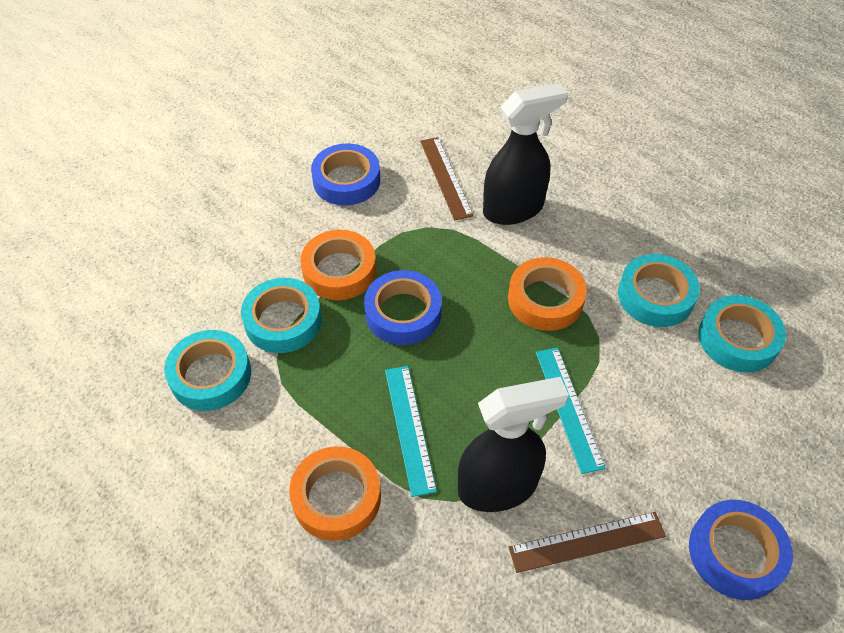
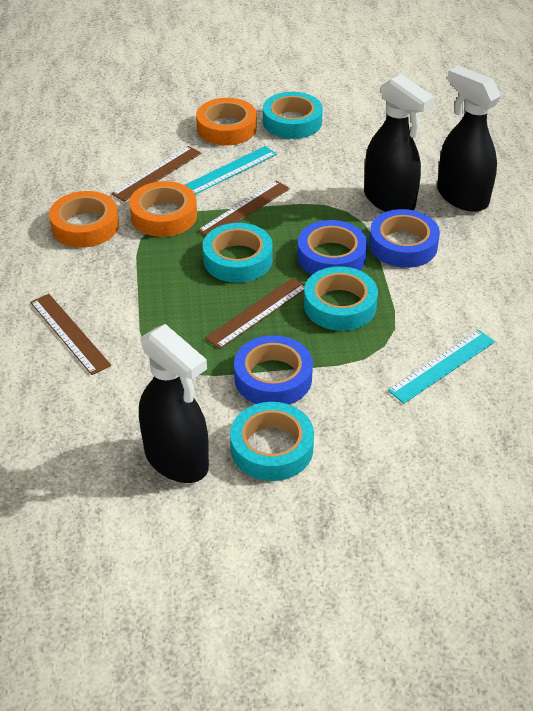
black spray bottle: 2 -> 3
brown ruler: 2 -> 4

